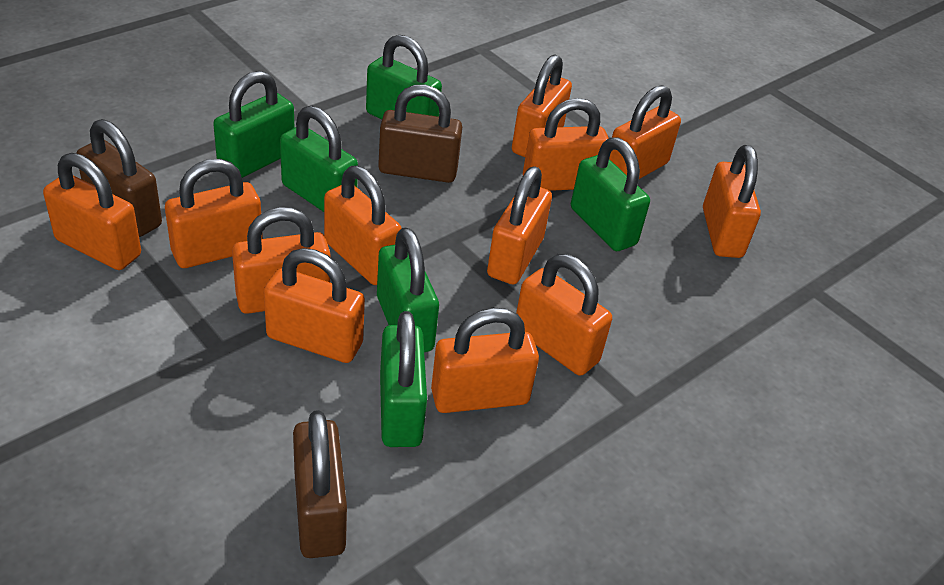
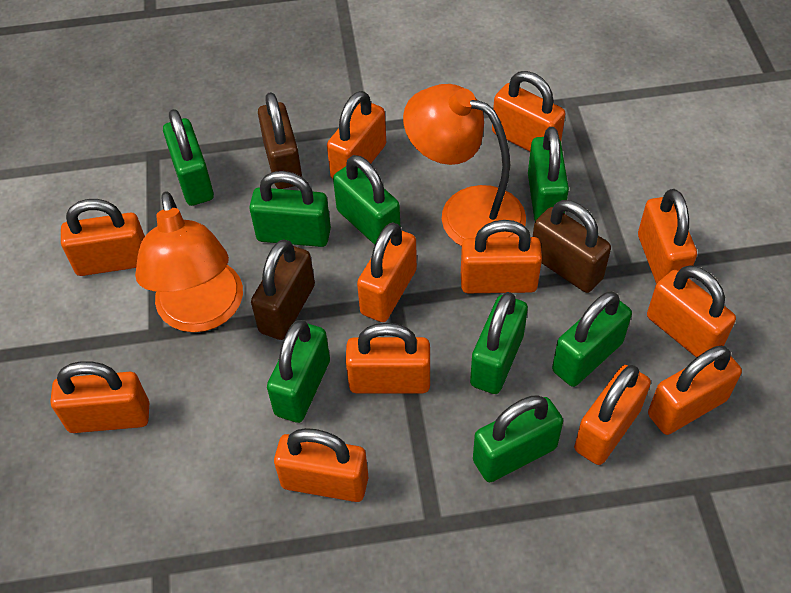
green padlock: 6 -> 8
orange lamp: 0 -> 2

